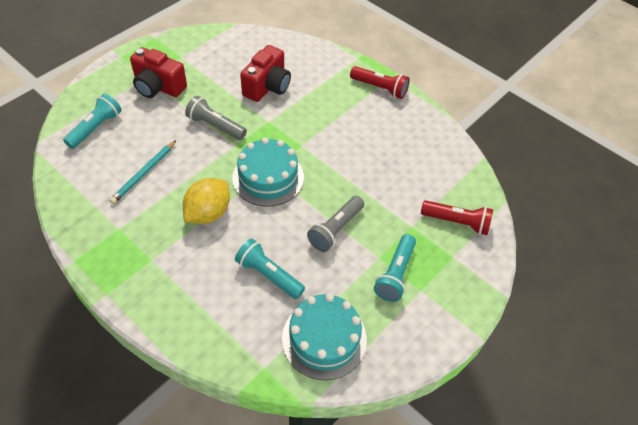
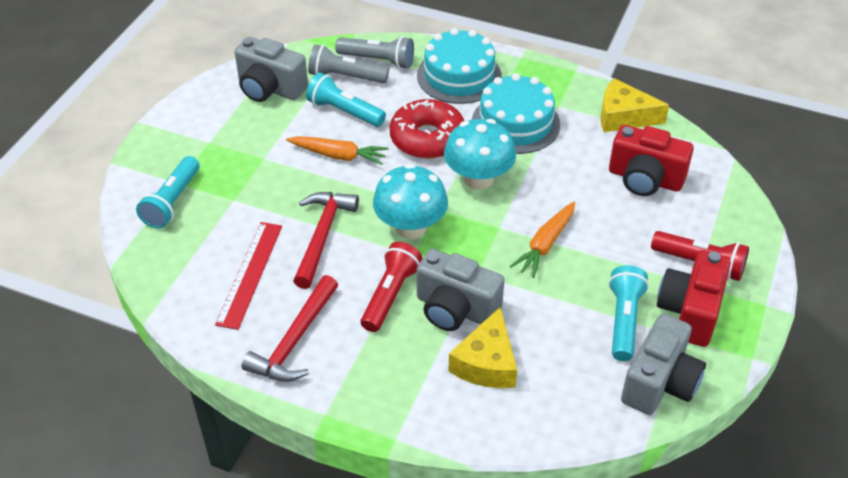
grey camera: 0 -> 3
orange carrot: 0 -> 2
red donut: 0 -> 1
red hammer: 0 -> 2
red ruler: 0 -> 1
turquoise mushroom: 0 -> 2
turquoise pencil: 1 -> 0
yellow cheese: 0 -> 2
yellow lemon: 1 -> 0

